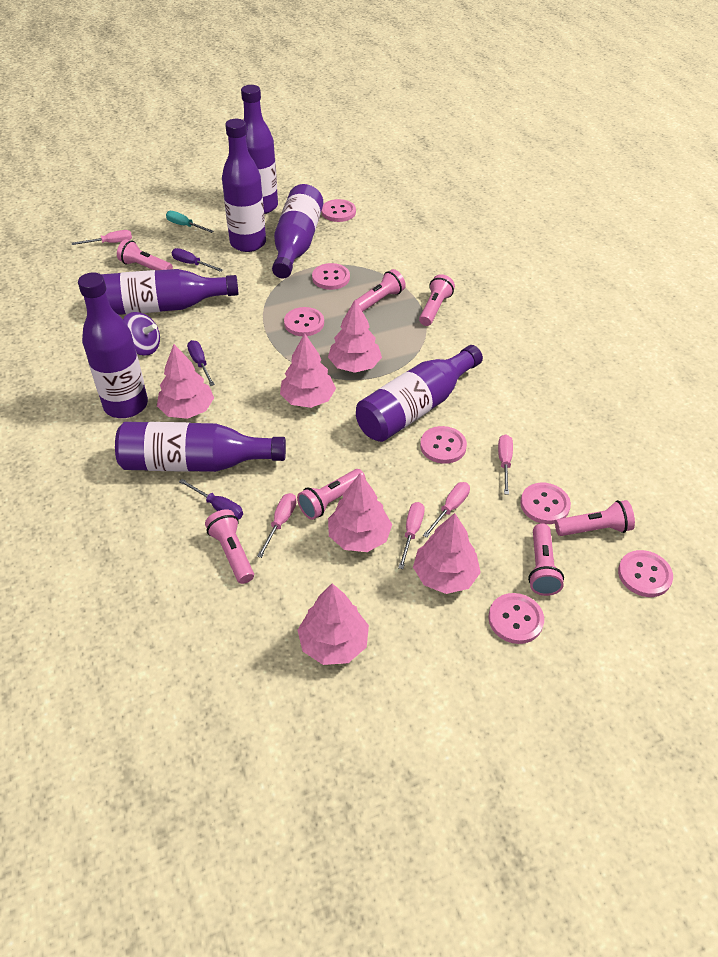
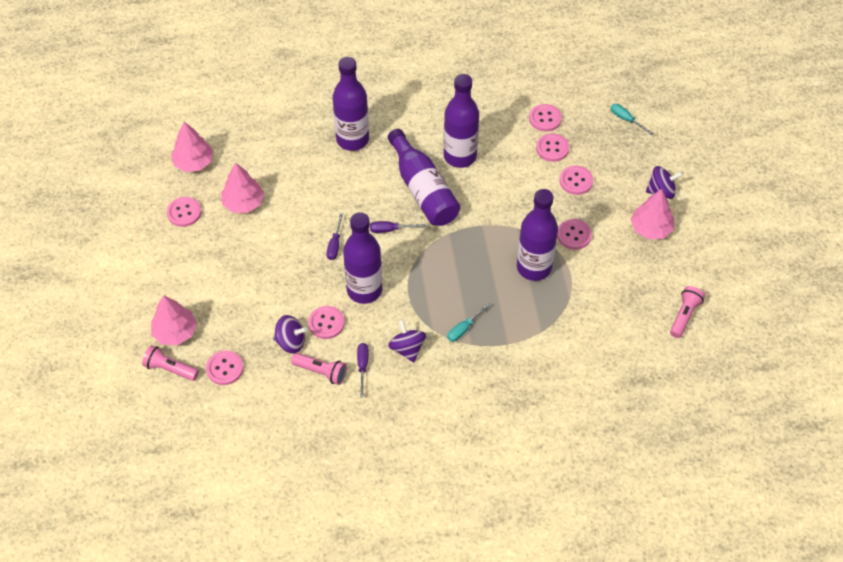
pink flashlight: 7 -> 3
pink screwdriver: 5 -> 0
pink tree: 6 -> 4
purple bottle: 7 -> 5
purple spinning top: 1 -> 3
turquoise screwdriver: 1 -> 2

